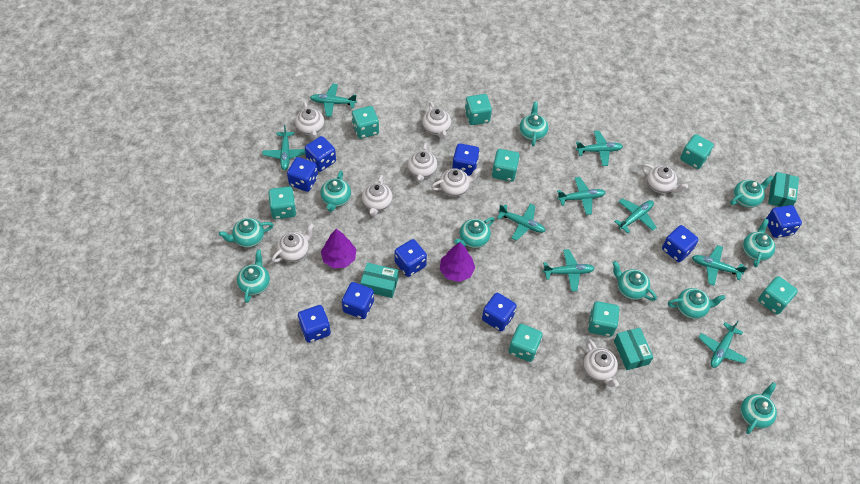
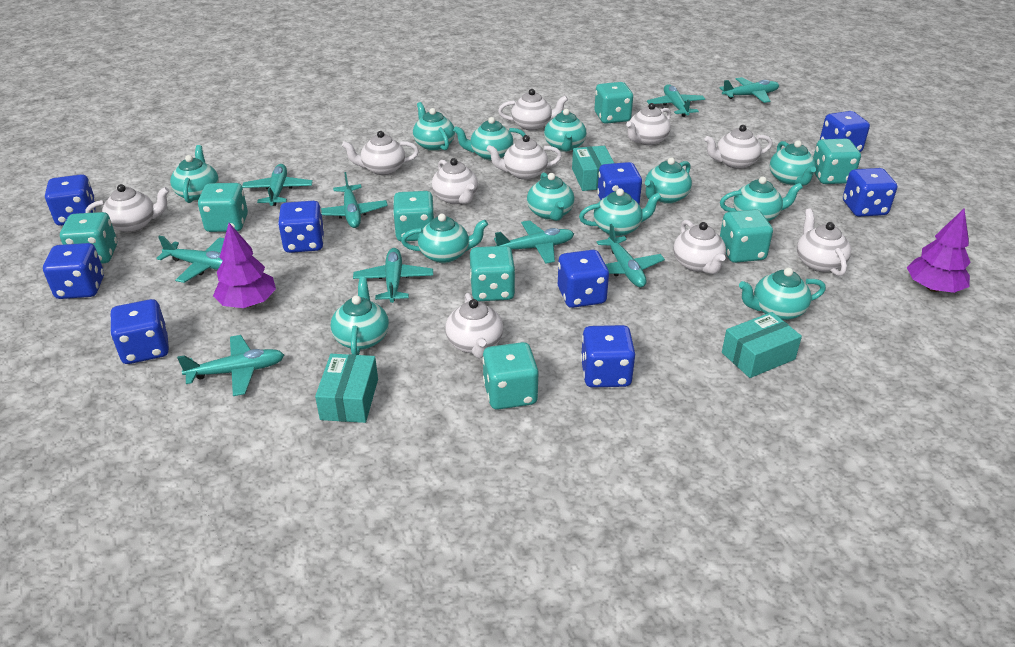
turquoise teapot: 10 -> 12
white teapot: 8 -> 10

